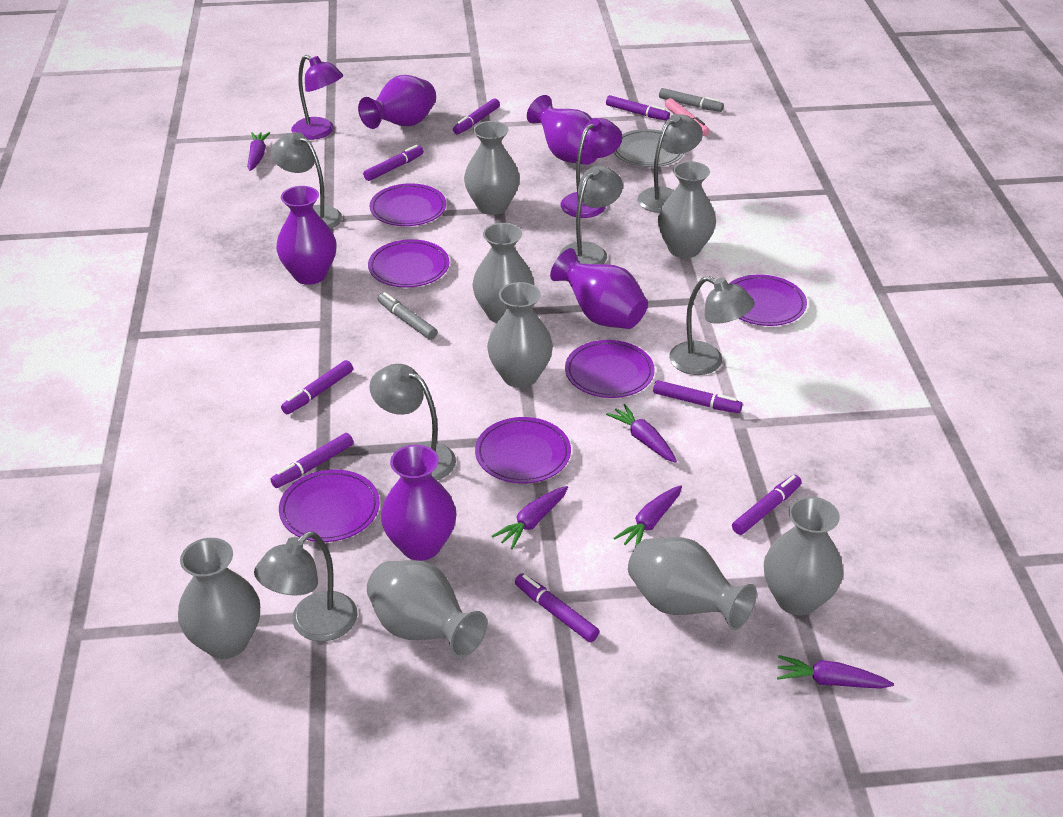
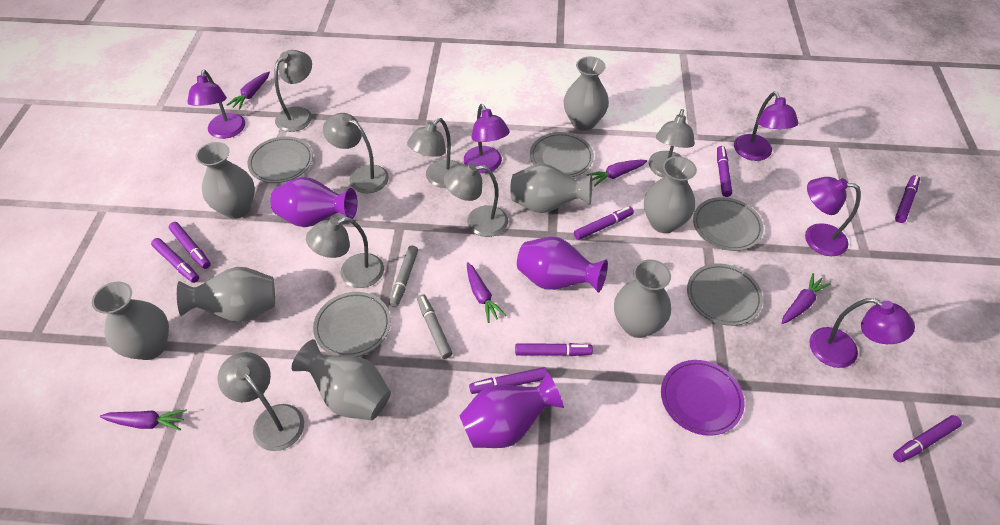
grey lamp: 6 -> 7
grey plate: 1 -> 5
pink marker: 1 -> 0
purple lamp: 2 -> 5
purple plate: 6 -> 1
purple vase: 5 -> 3

